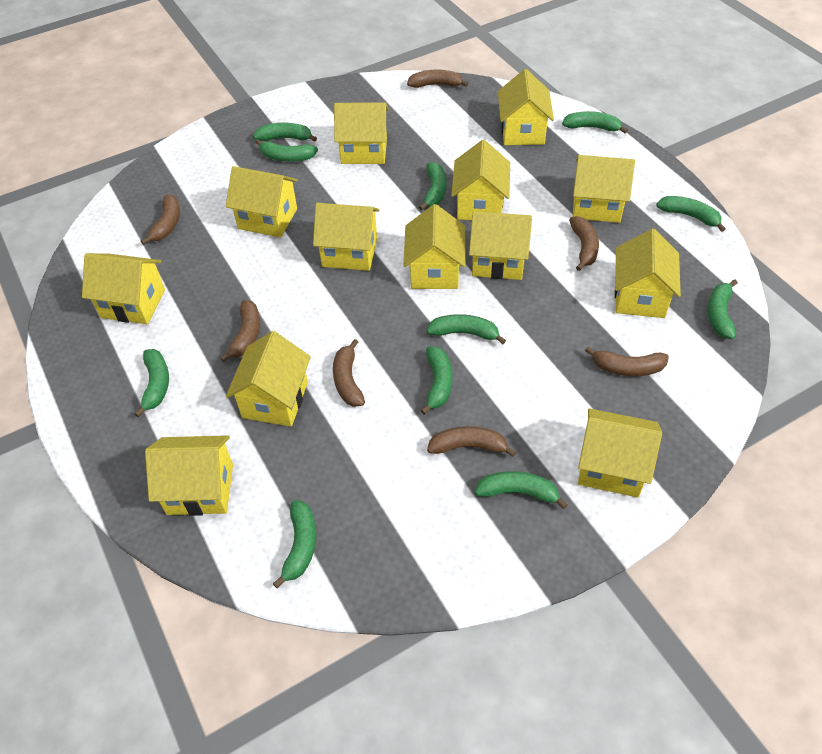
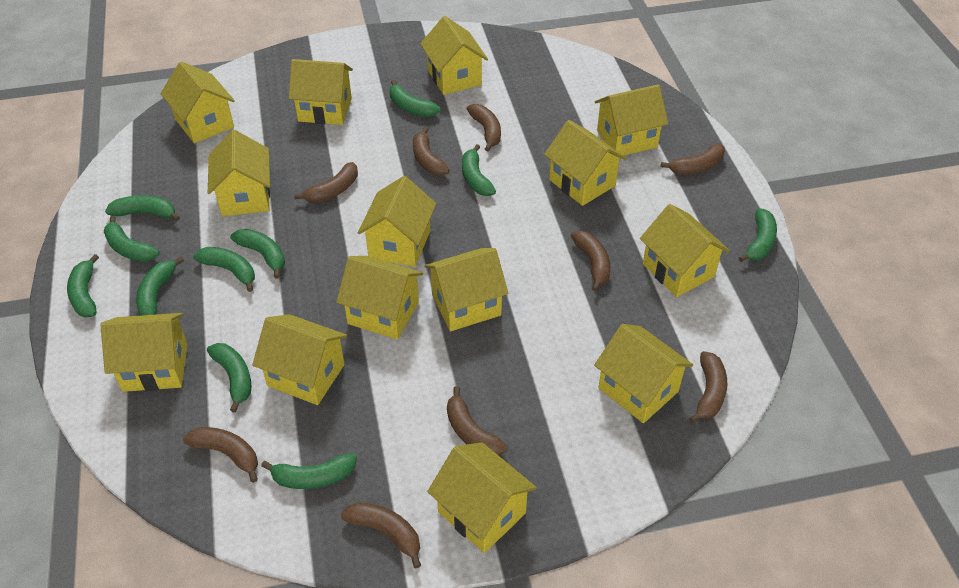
brown banana: 7 -> 9
yellow house: 13 -> 14

